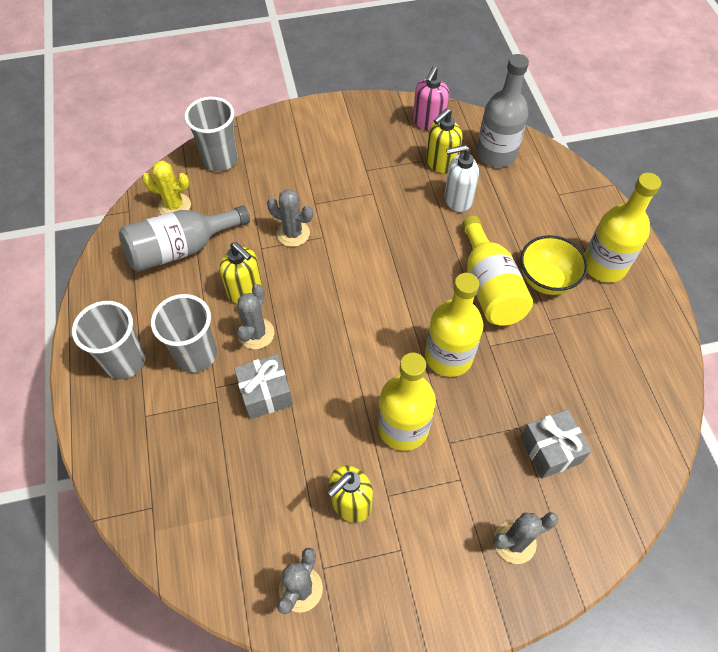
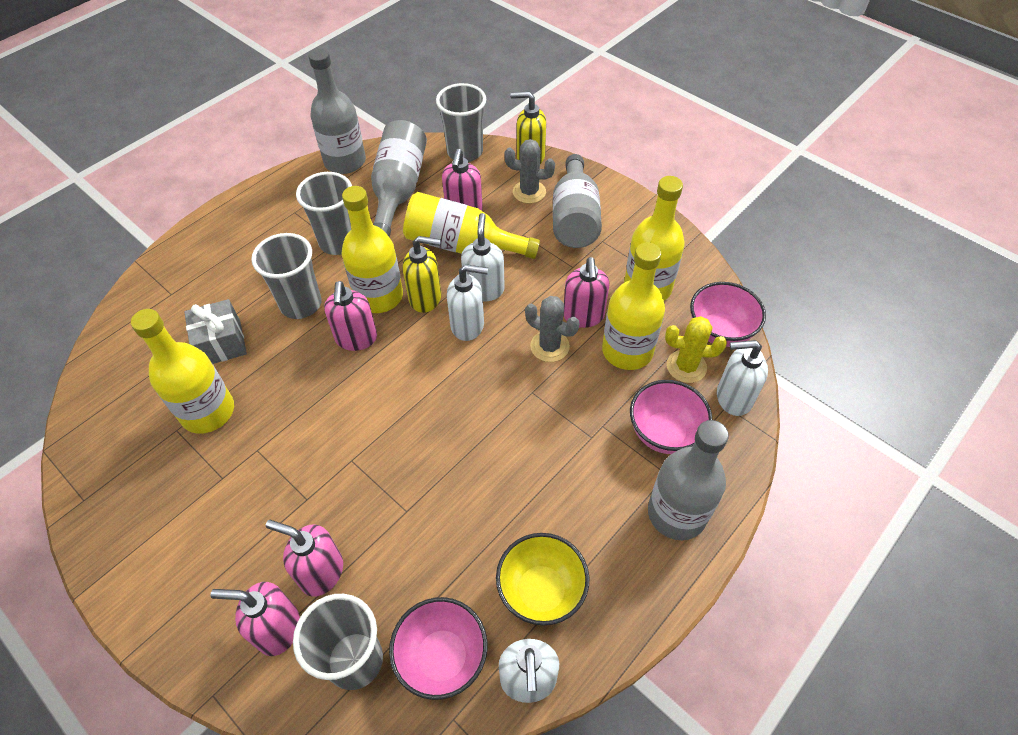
grey bottle: 2 -> 4
grey cactus: 4 -> 2
grey cup: 3 -> 4
grey gift: 2 -> 1
pink bowl: 0 -> 3
pink soap dispenser: 1 -> 5
white soap dispenser: 1 -> 4
yellow bottle: 4 -> 5
yellow soap dispenser: 3 -> 2

